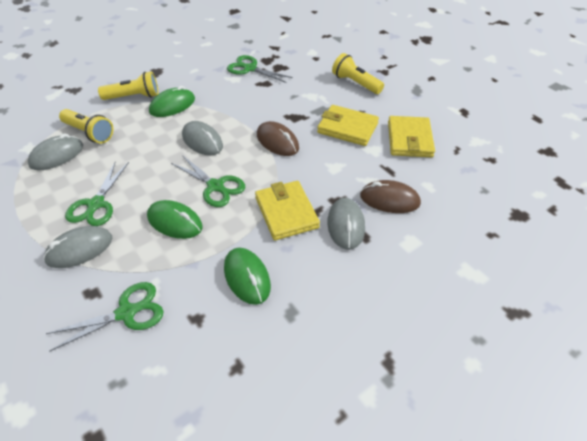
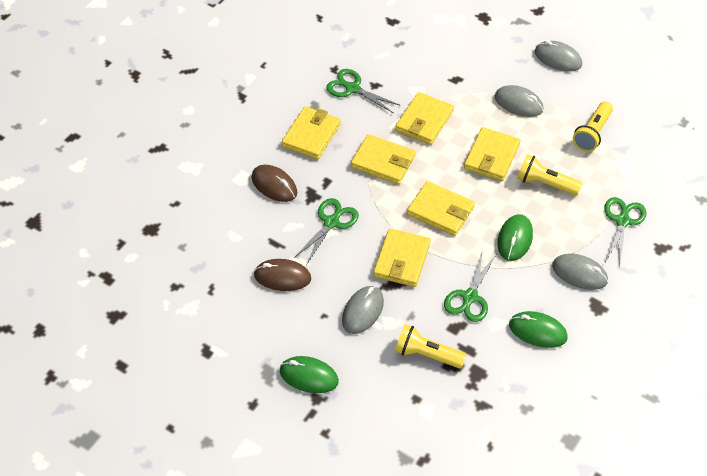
yellow wallet: 3 -> 6

